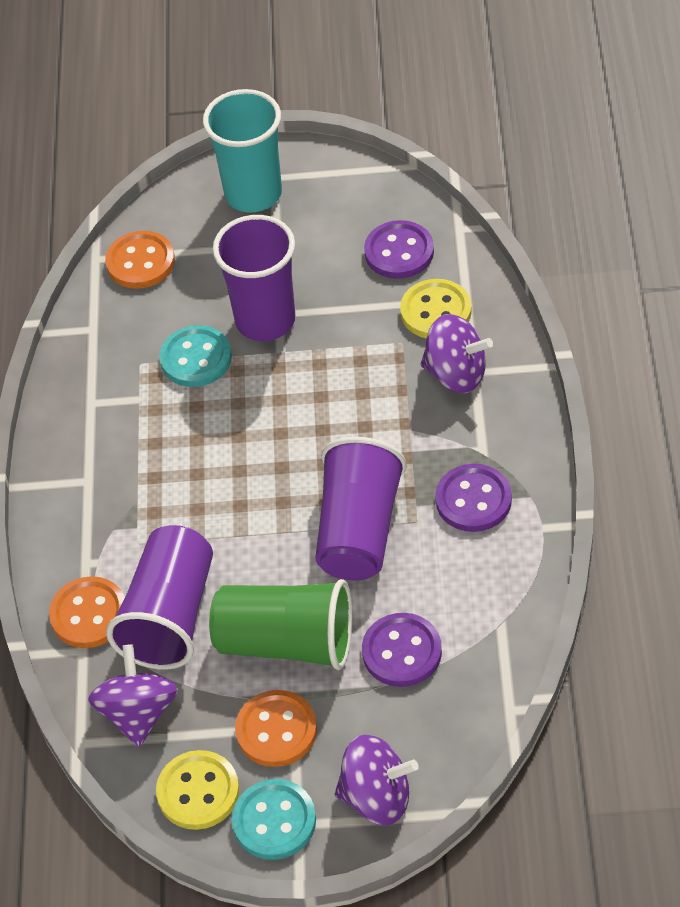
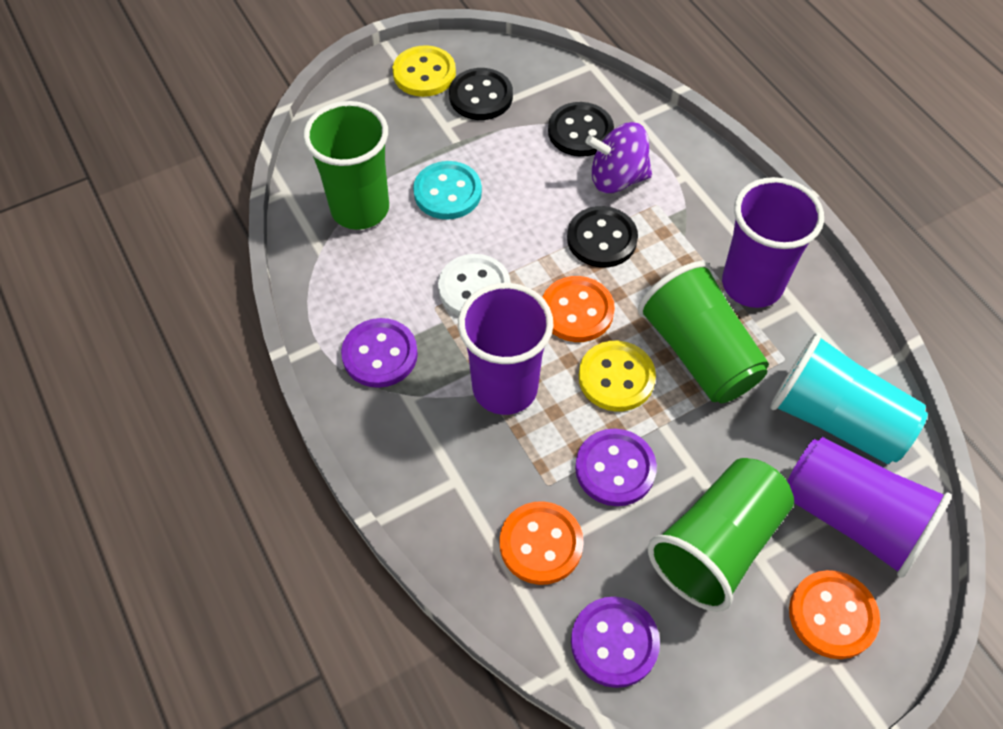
black button: 0 -> 3
green cup: 1 -> 3
purple spinning top: 3 -> 1
turquoise button: 2 -> 1
white button: 0 -> 1

